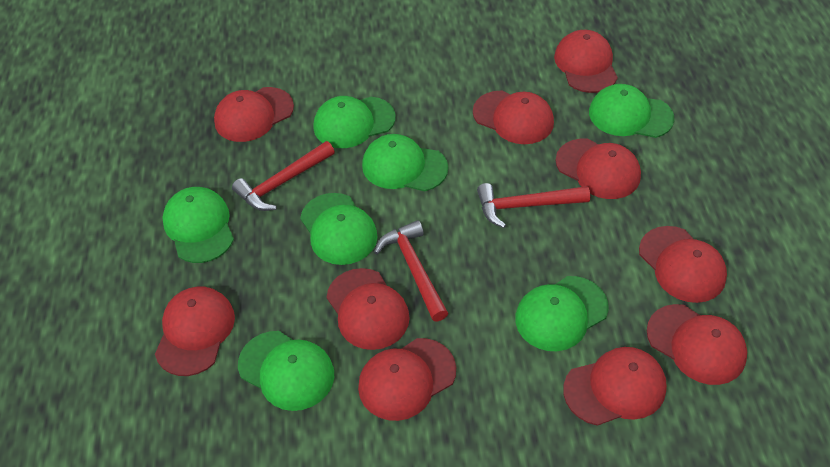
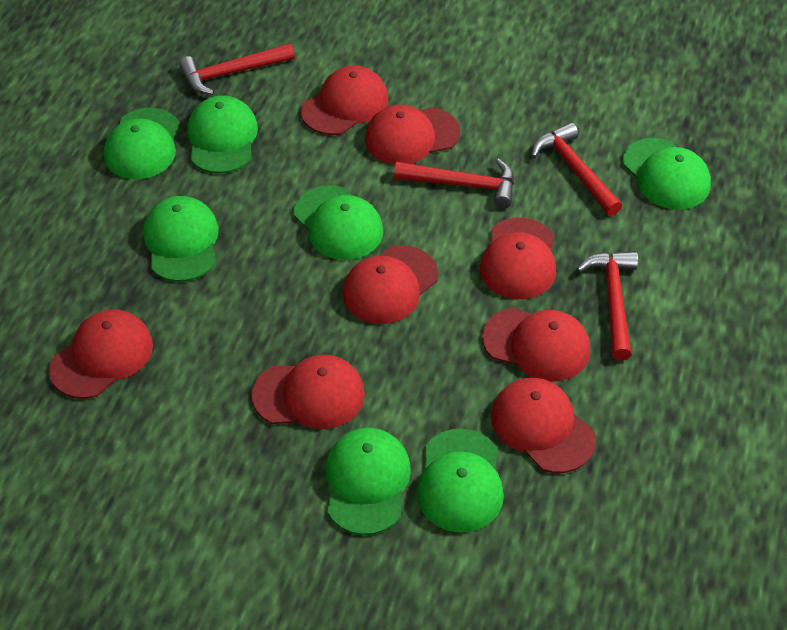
red cap: 10 -> 8
red hammer: 3 -> 4

